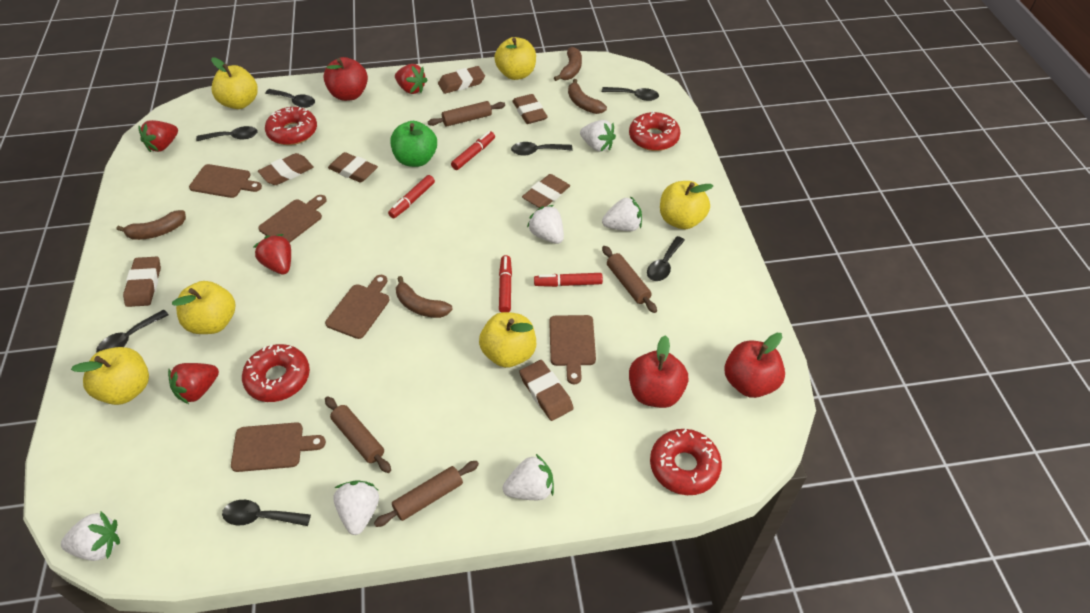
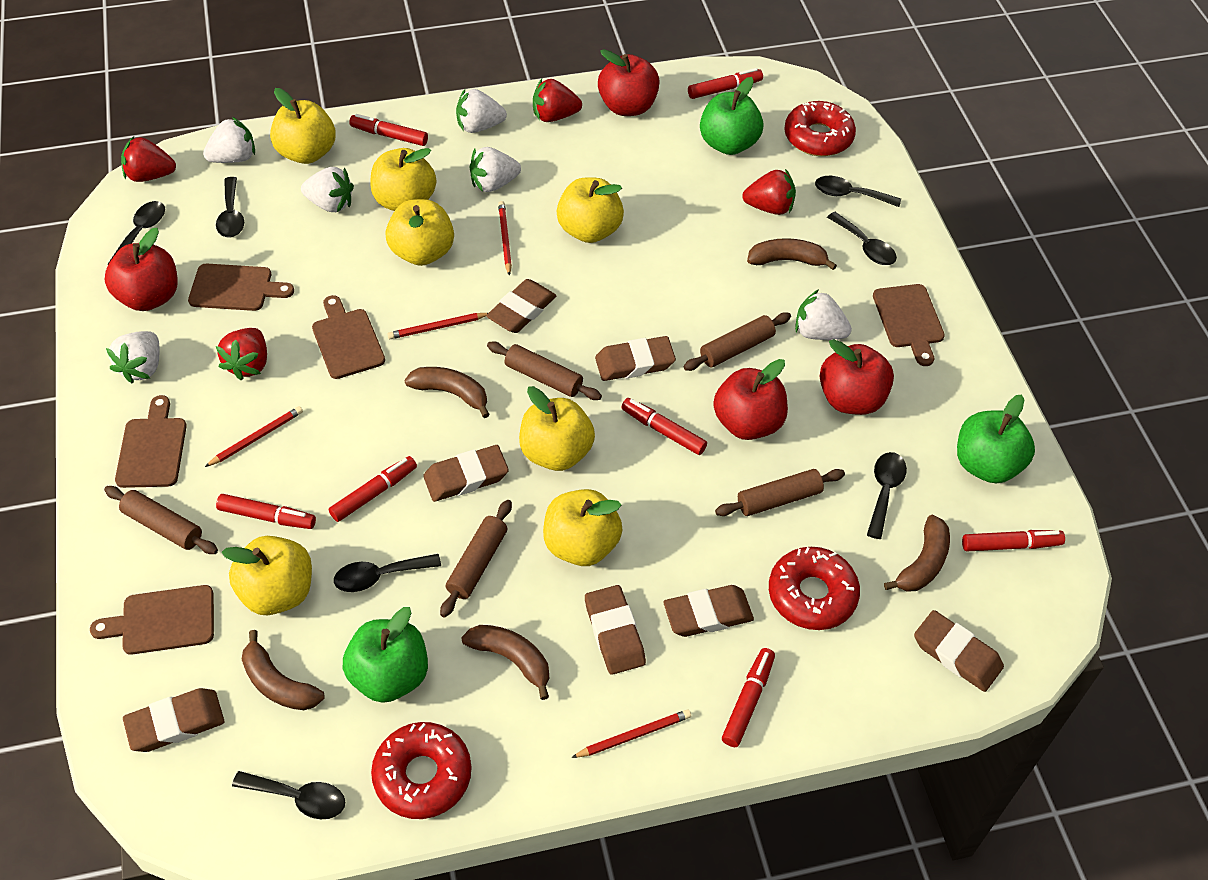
brown banana: 4 -> 5
brown rolling pin: 4 -> 5
green apple: 1 -> 3
red apple: 3 -> 4
red donut: 4 -> 3
red marker: 4 -> 7
red pencil: 0 -> 4
yellow apple: 6 -> 7

